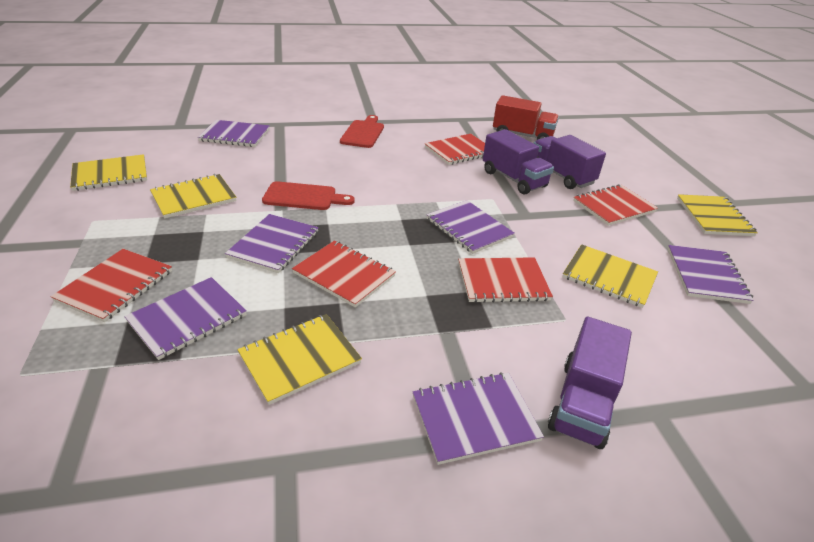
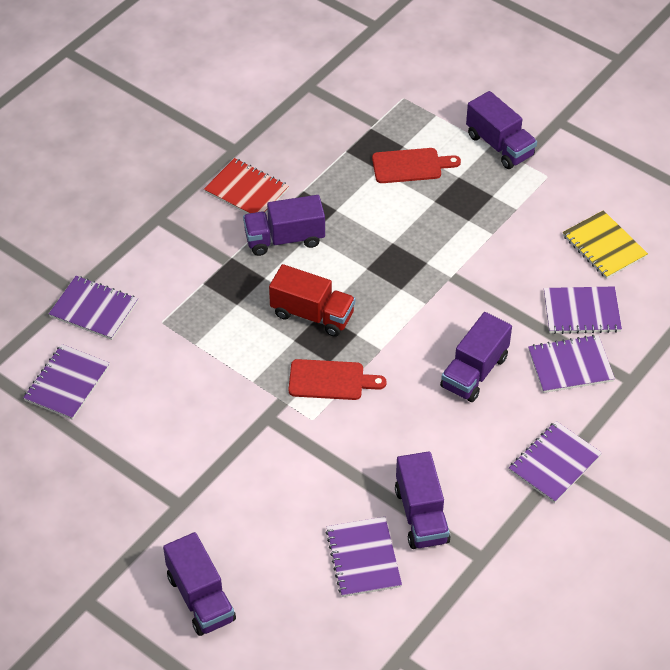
purple truck: 3 -> 5
red notebook: 5 -> 1
yellow notebook: 5 -> 1

